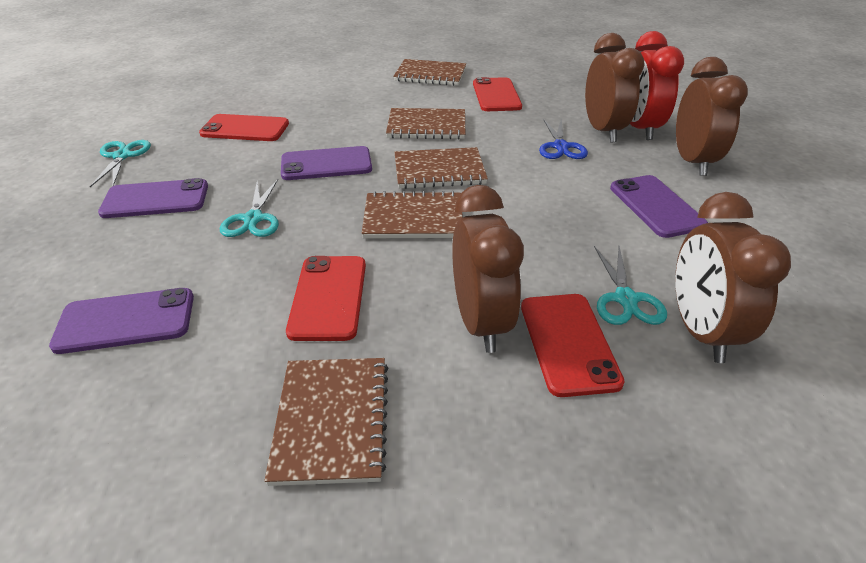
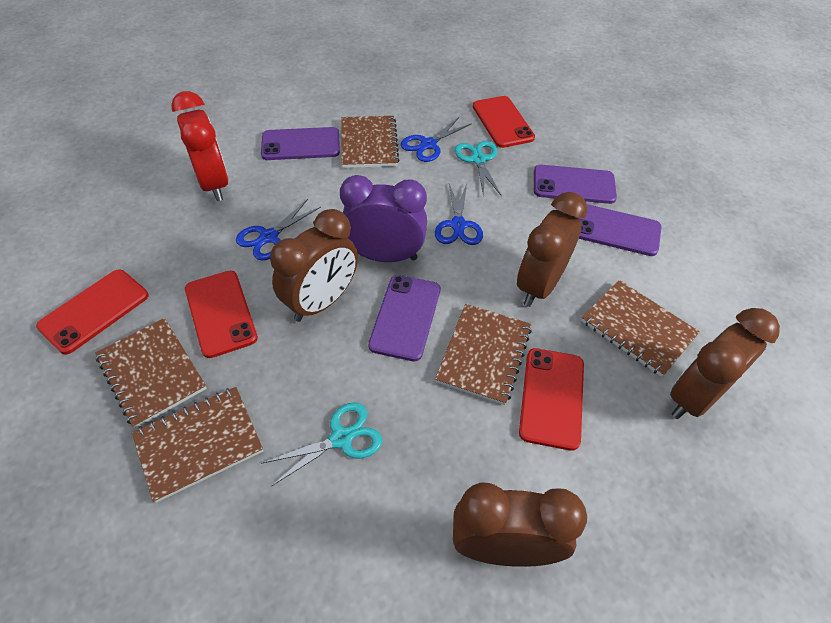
blue scissors: 1 -> 3
purple clock: 0 -> 1
turquoise scissors: 3 -> 2

